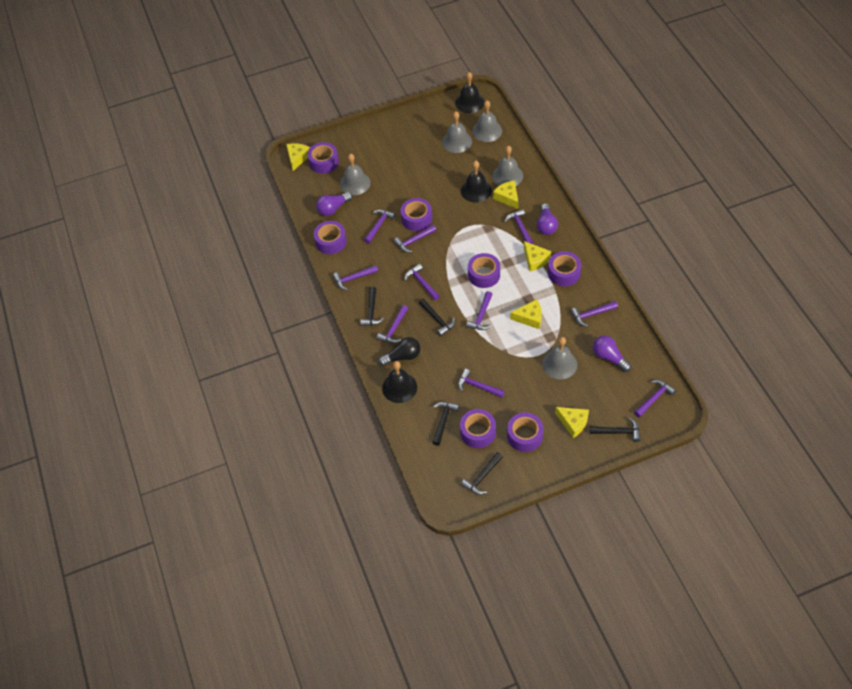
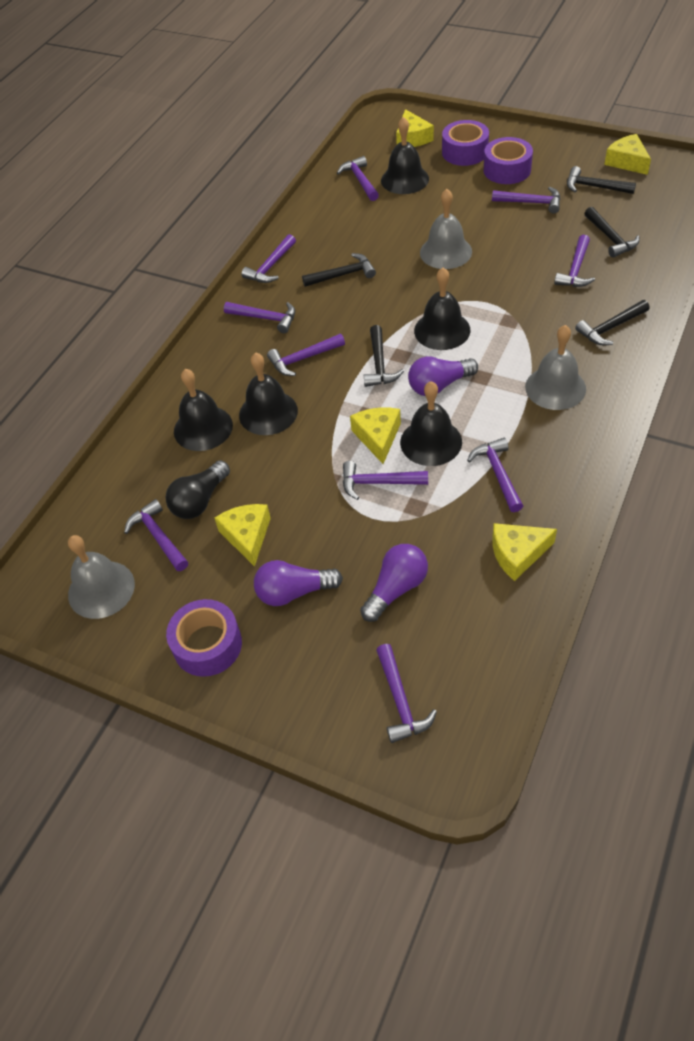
black bell: 3 -> 5
grey bell: 5 -> 3
purple tape: 7 -> 3

